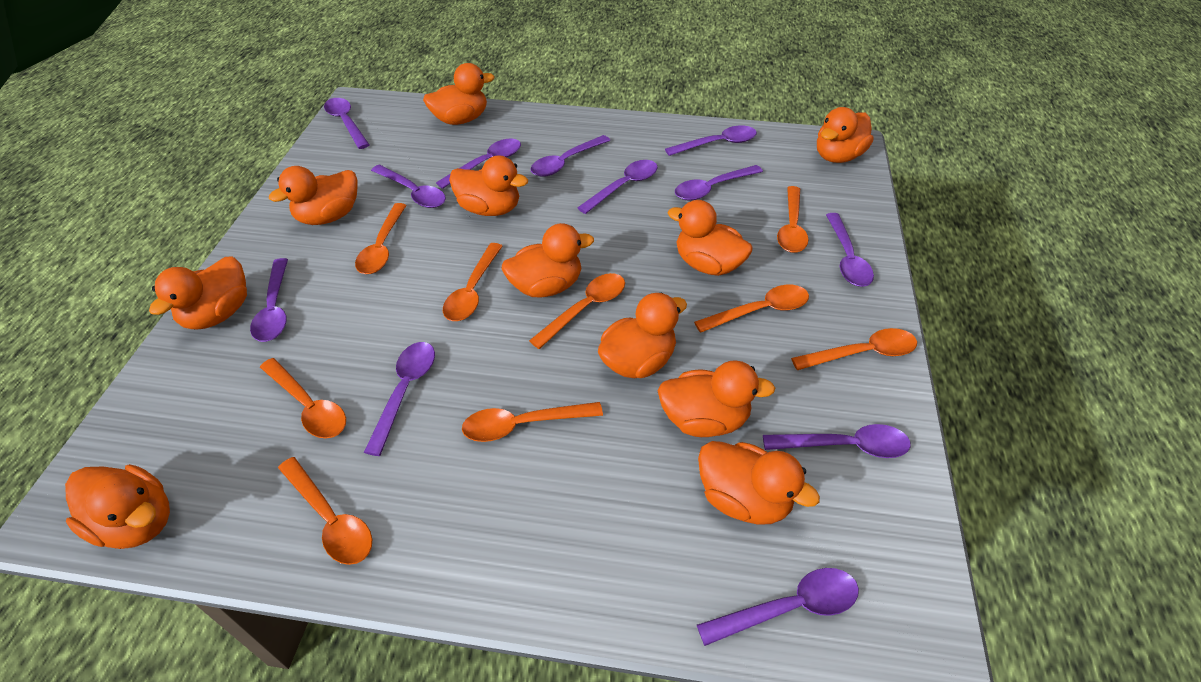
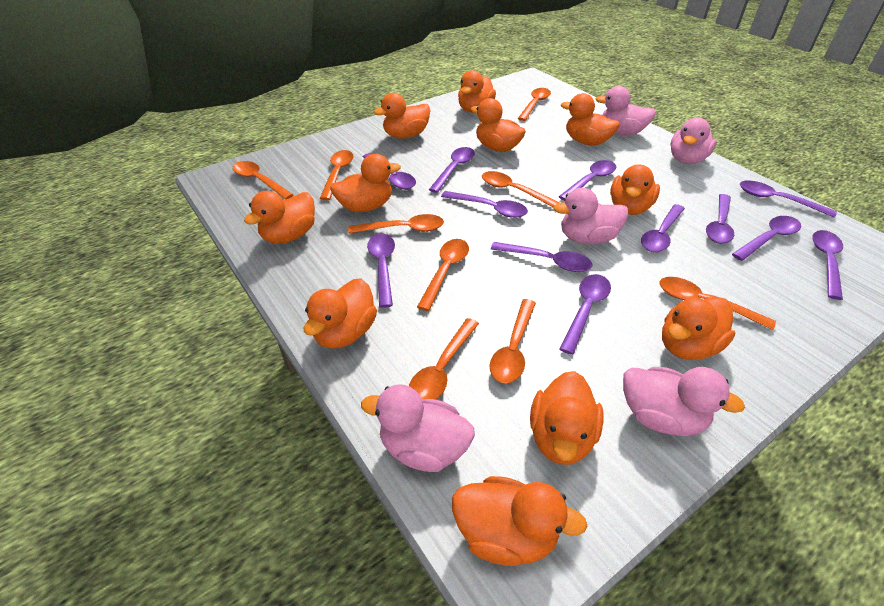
pink duck: 0 -> 5

